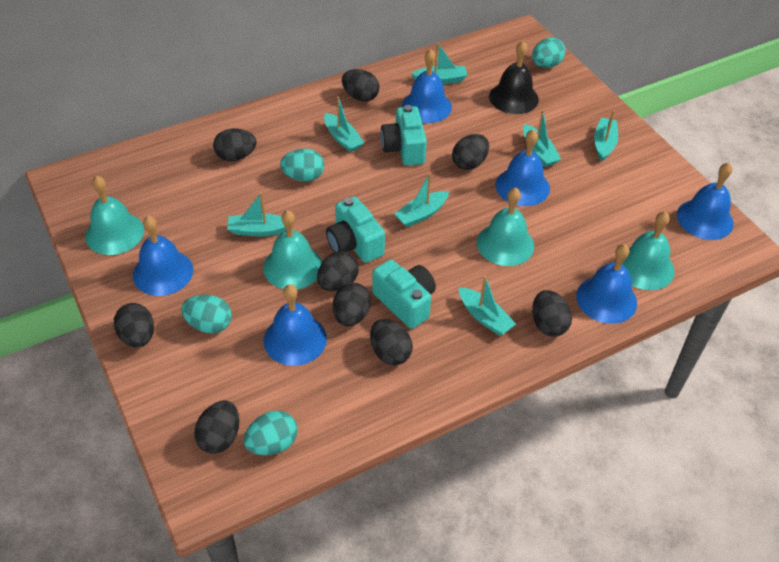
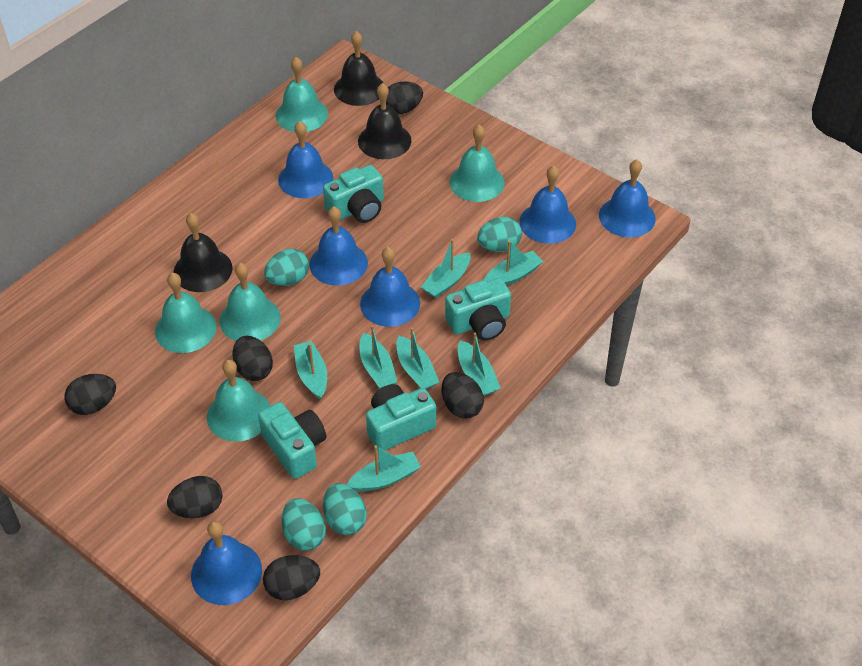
black bell: 1 -> 3
black egg: 9 -> 6
turquoise bell: 4 -> 5
turquoise camera: 3 -> 4

